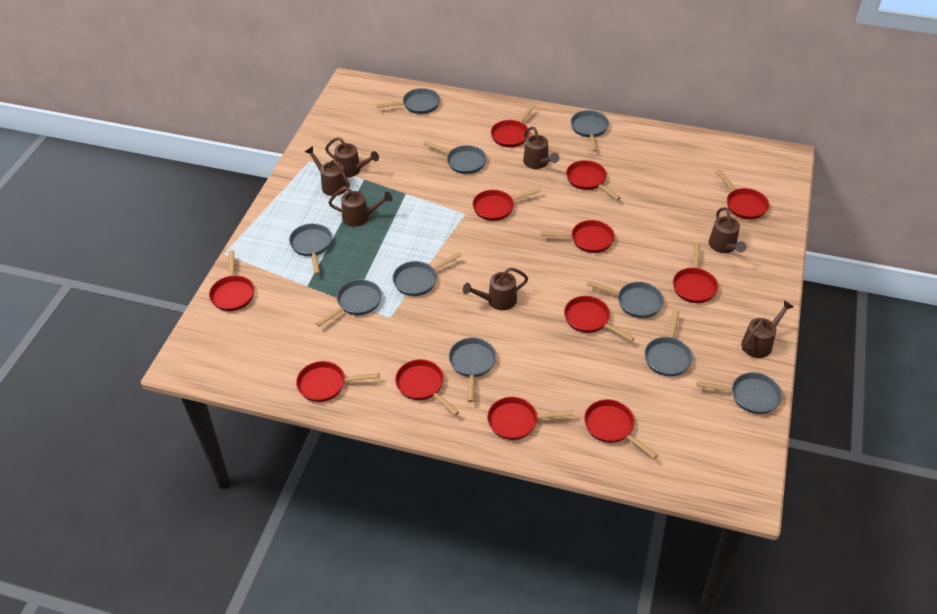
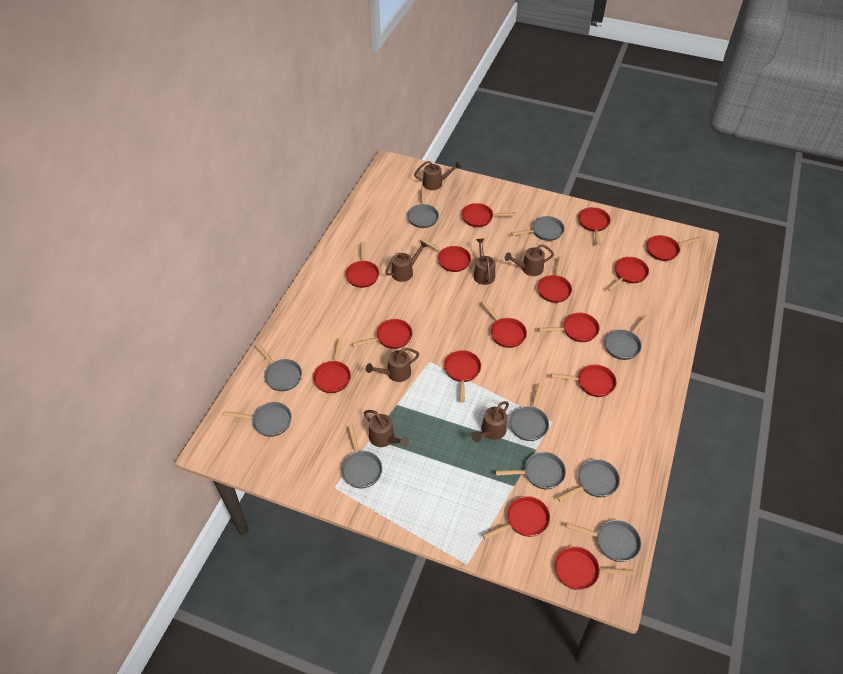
red pan: 12 -> 15

